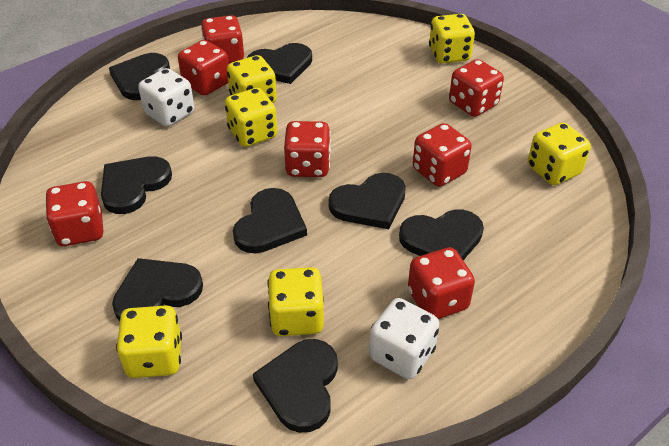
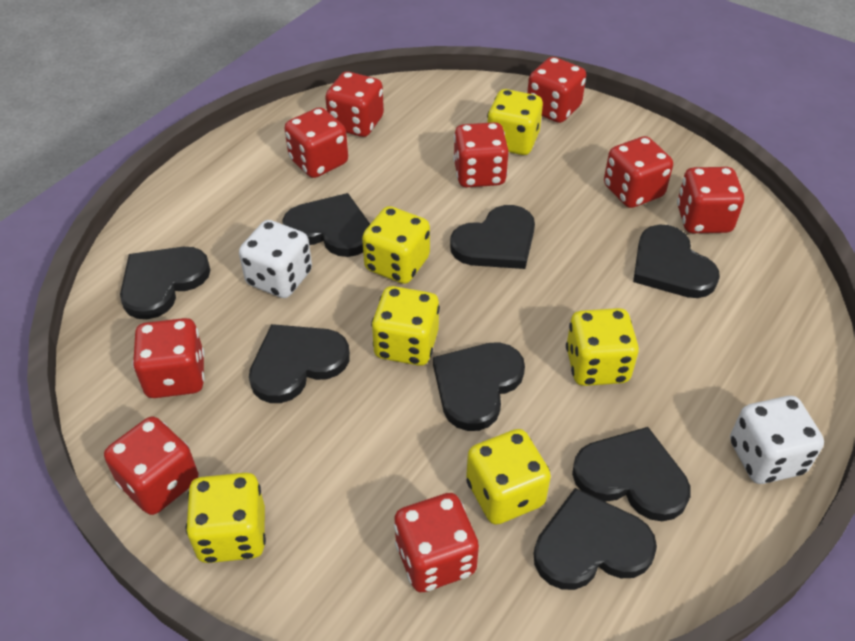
red dice: 7 -> 9

